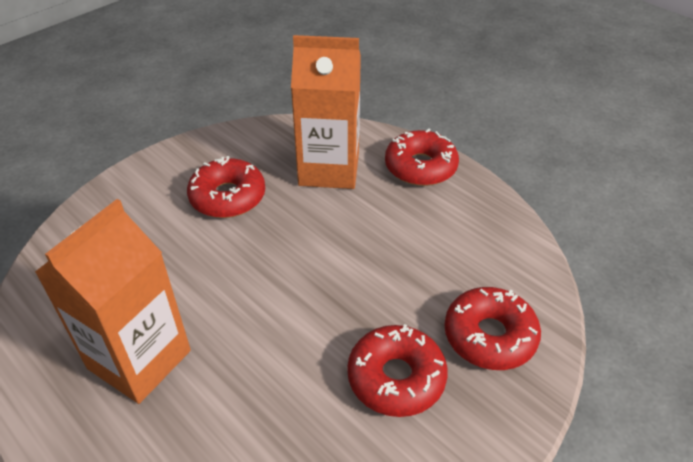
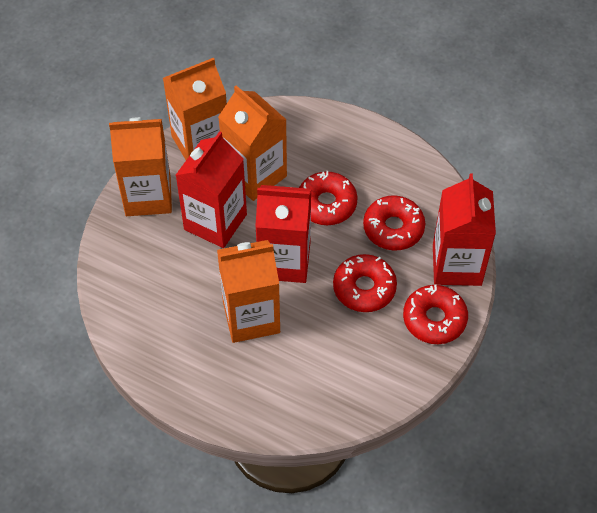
orange carton: 2 -> 4
red carton: 0 -> 3

